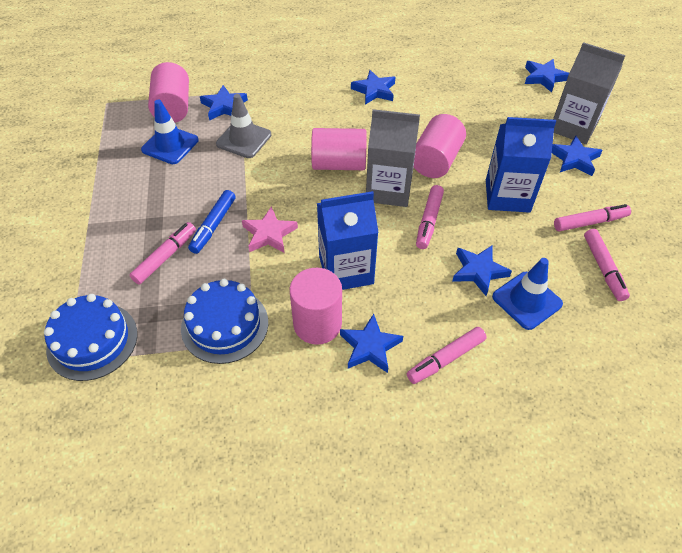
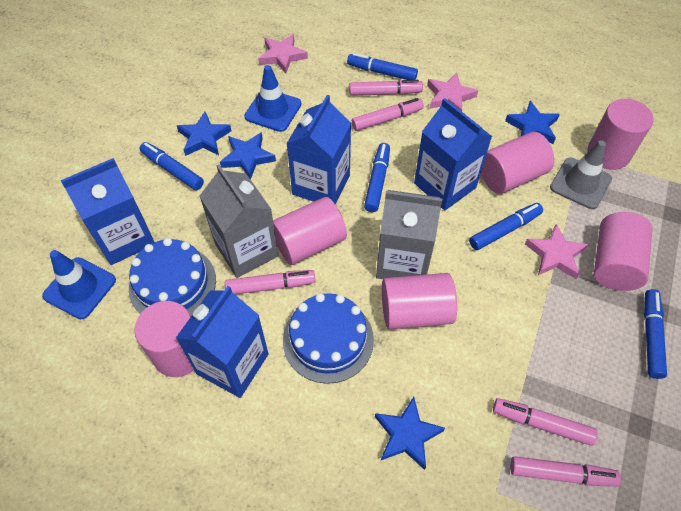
blue carton: 2 -> 4
blue marker: 1 -> 5
blue star: 6 -> 4
pink cylinder: 4 -> 6
pink star: 1 -> 3

